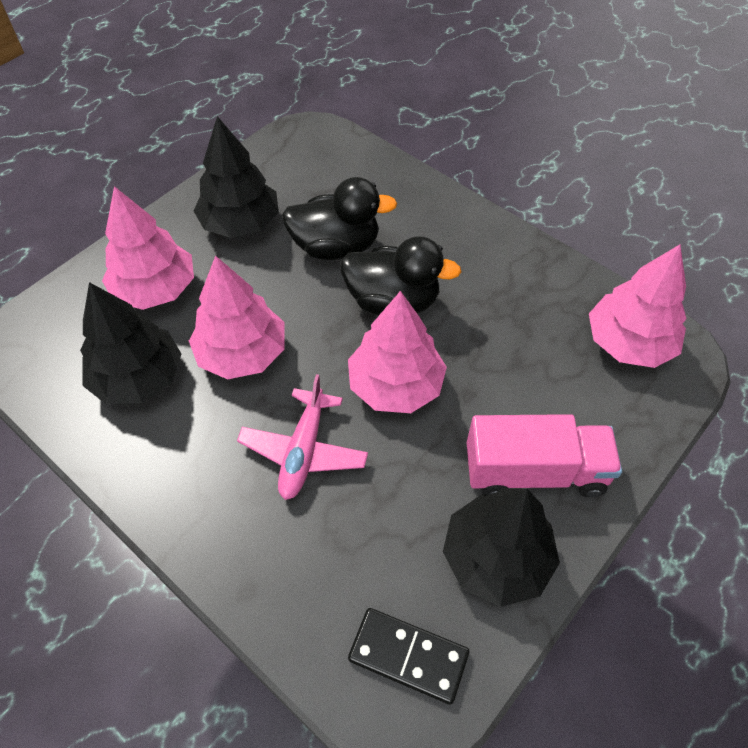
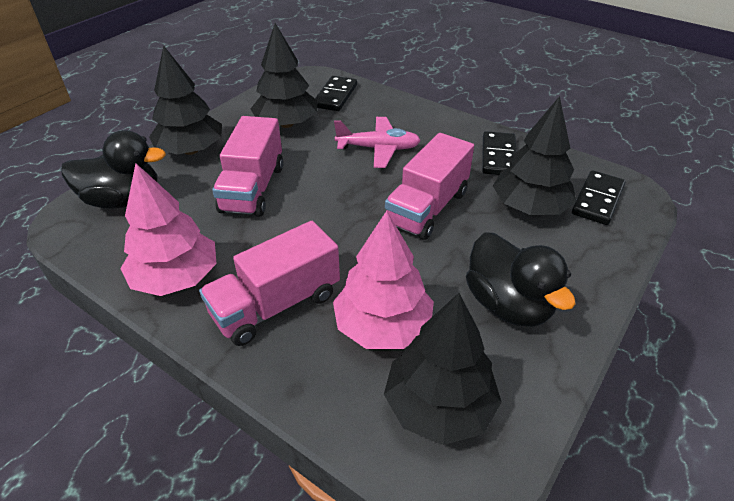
black domino: 1 -> 3
black tree: 3 -> 4
pink tree: 4 -> 2
pink truck: 1 -> 3

